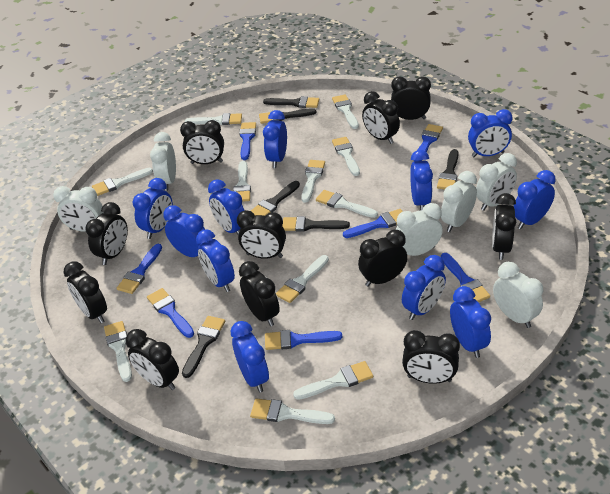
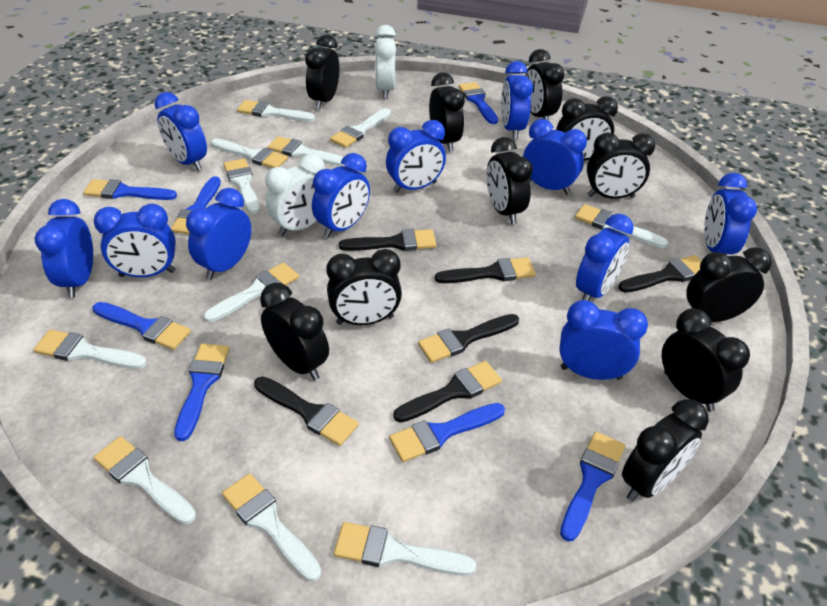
white clock: 6 -> 2

